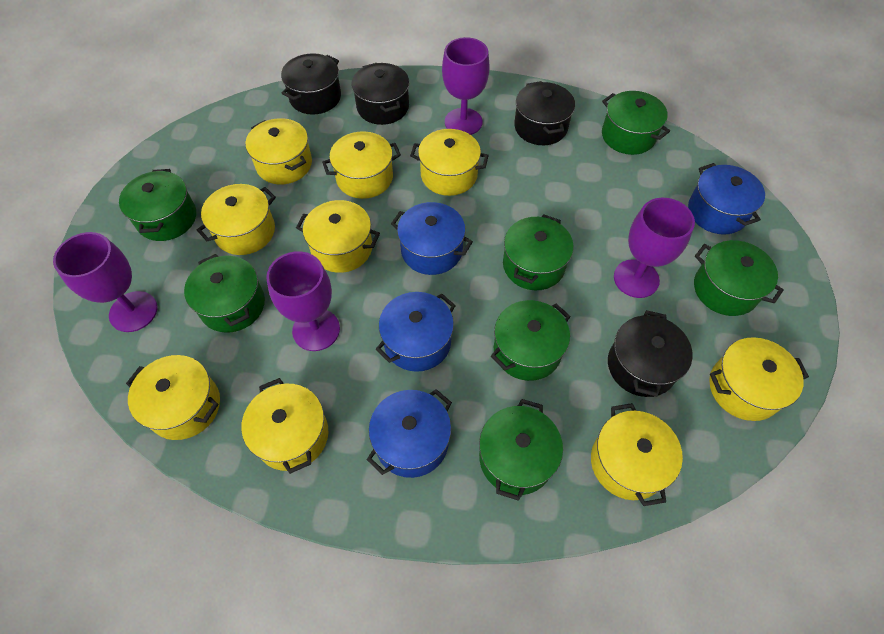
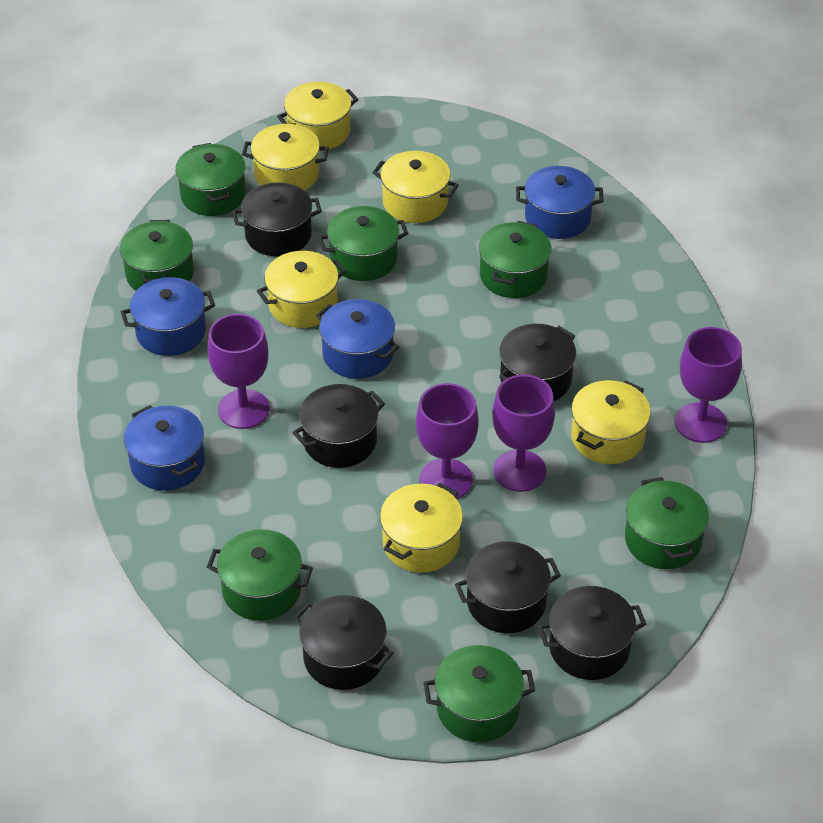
black pot: 4 -> 6
yellow pot: 9 -> 6

